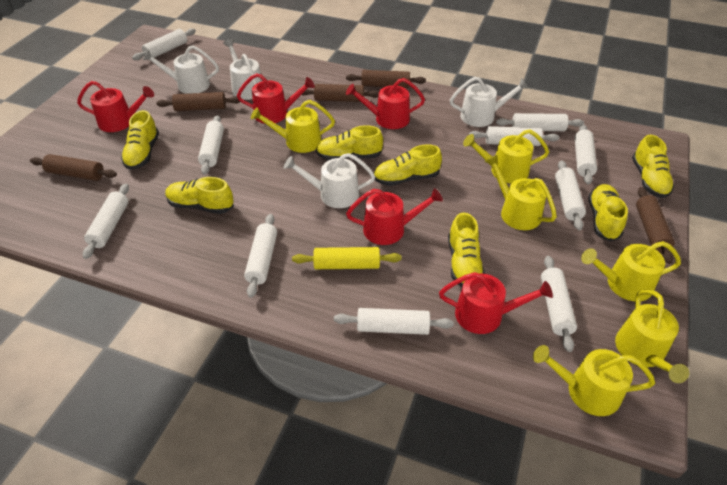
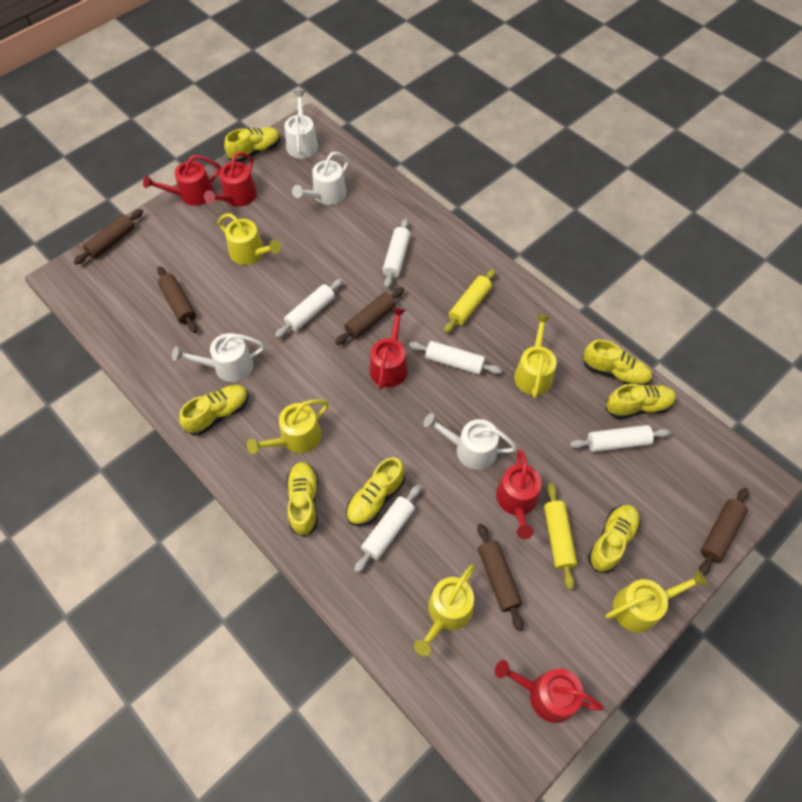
white rolling pin: 10 -> 5
yellow rolling pin: 1 -> 2
yellow watering can: 6 -> 5

